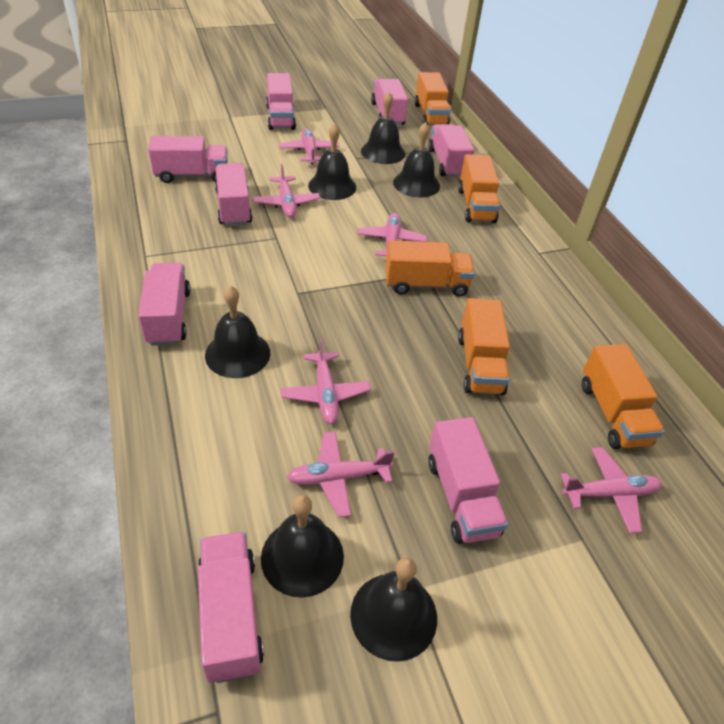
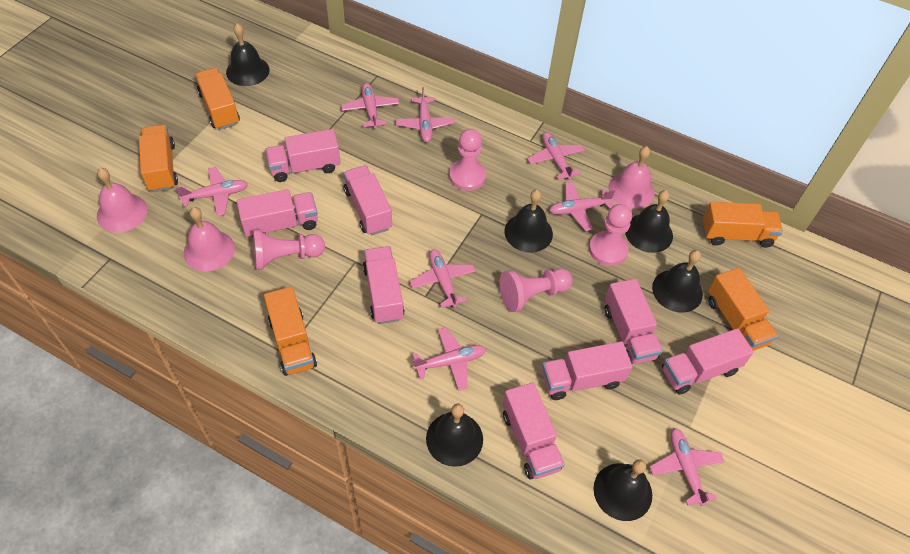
pink bell: 0 -> 3
pink pawn: 0 -> 4
pink plane: 6 -> 8

